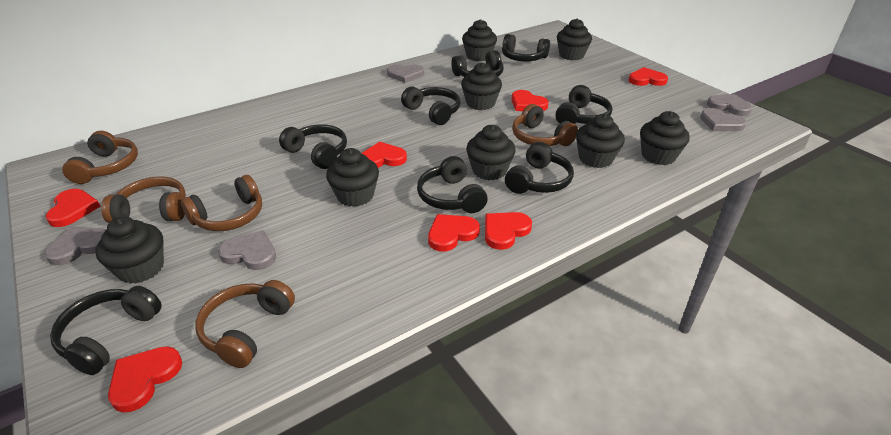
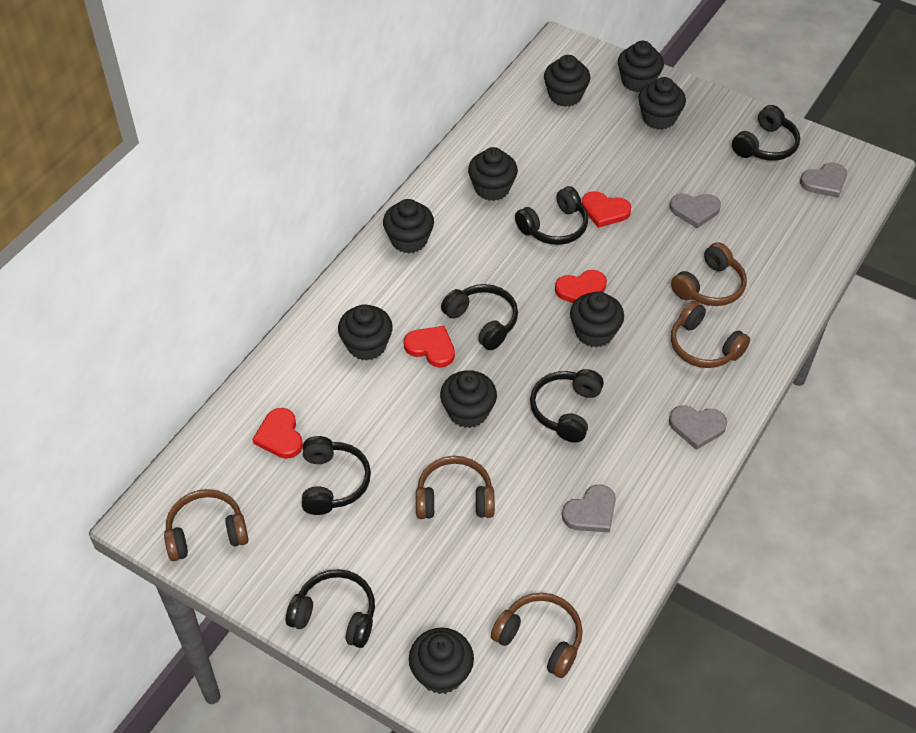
black cupcake: 8 -> 9
black headphones: 8 -> 6
grey heart: 5 -> 4
red heart: 7 -> 4

